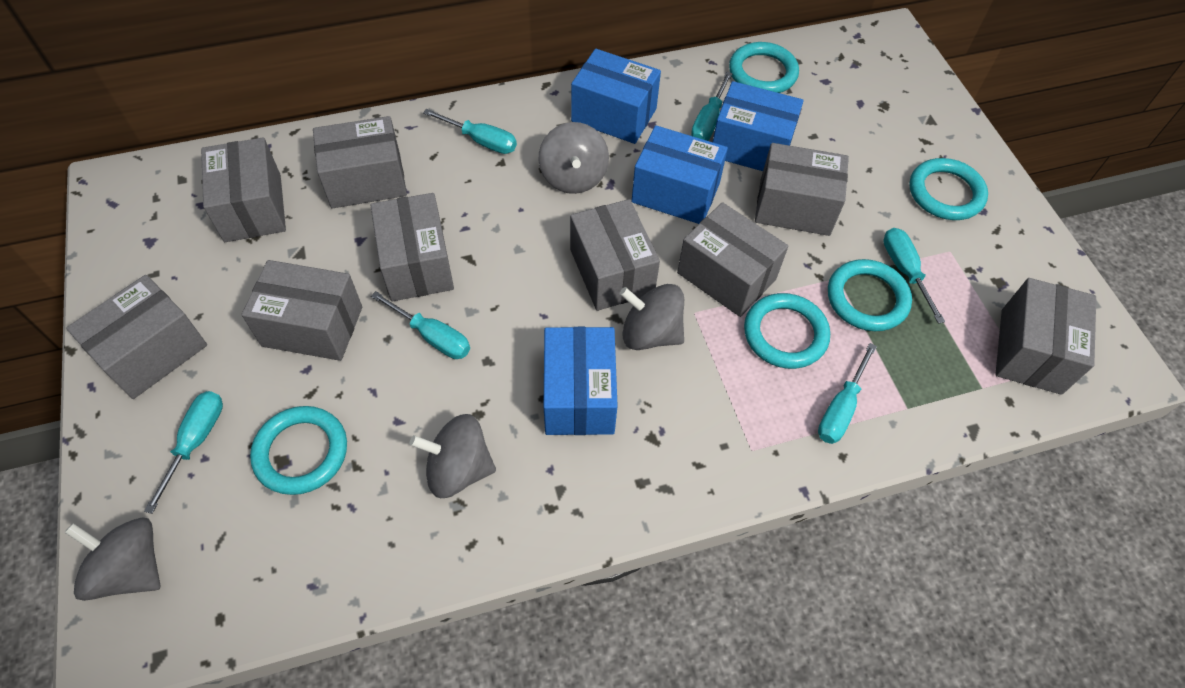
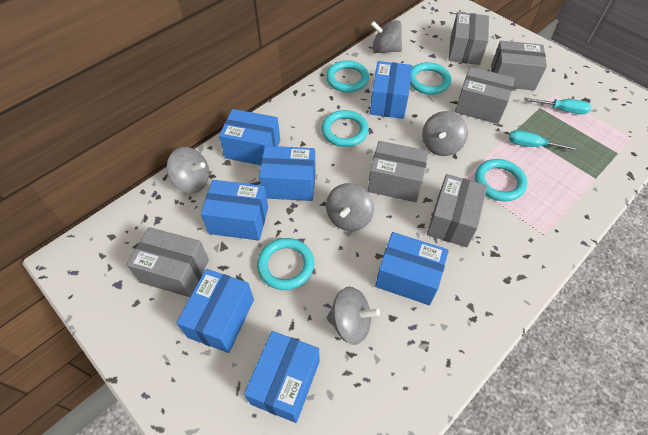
blue box: 4 -> 7
grey box: 9 -> 6
grey spinning top: 4 -> 5
turquoise screwdriver: 6 -> 2

